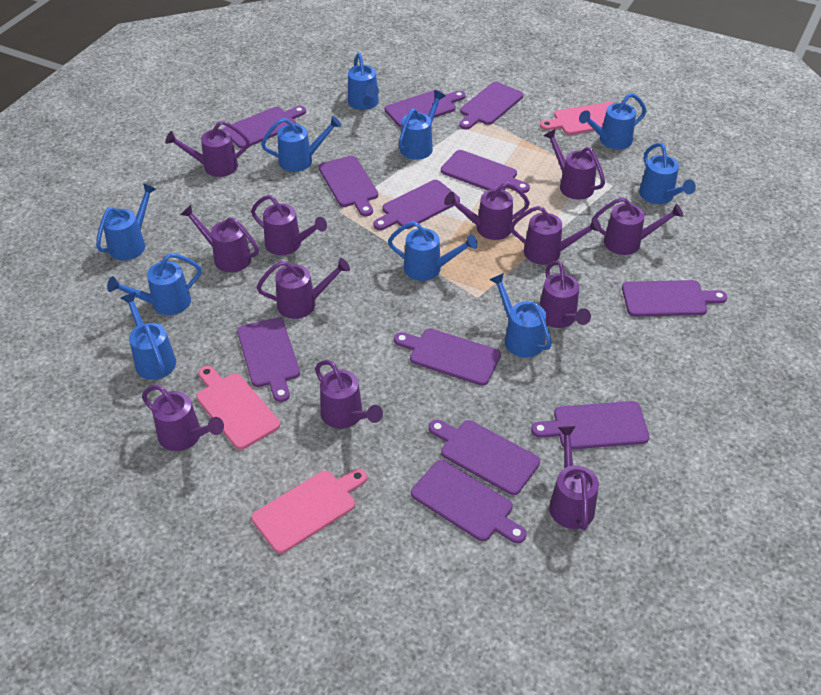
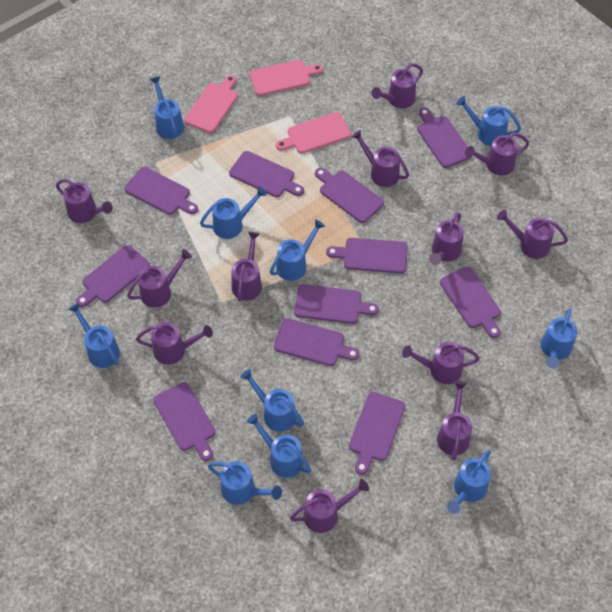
purple cutting board: 12 -> 11

